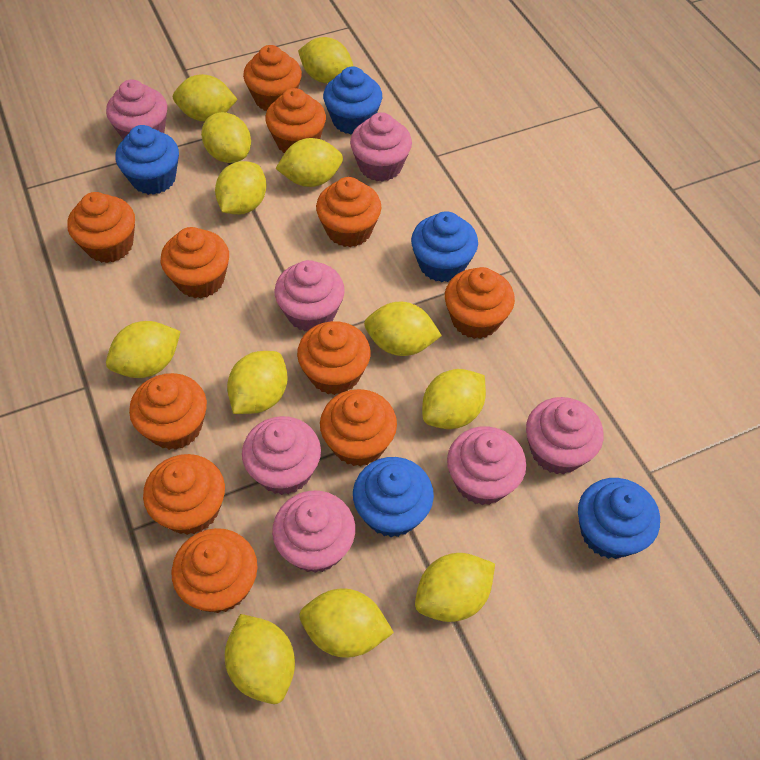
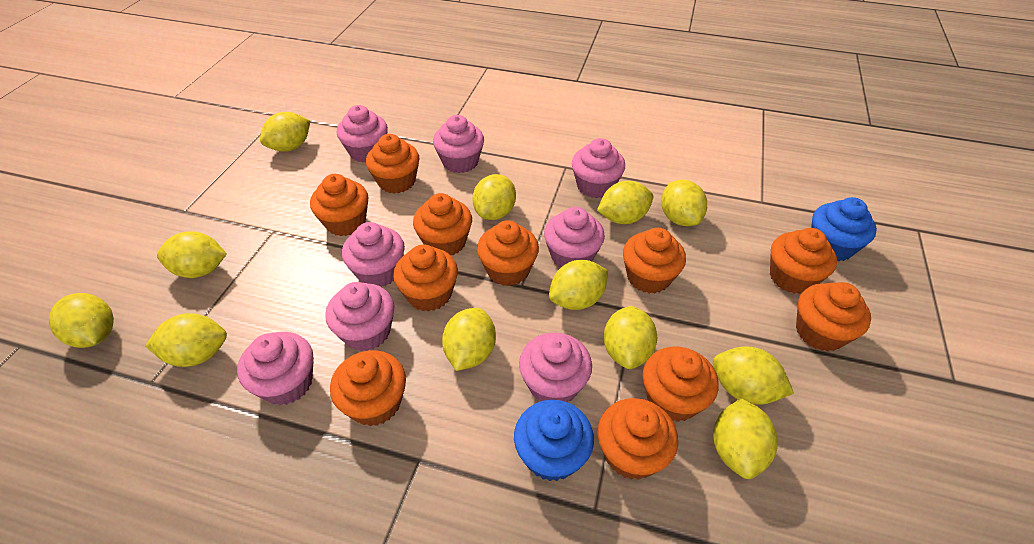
blue cupcake: 5 -> 2
pink cupcake: 7 -> 8

